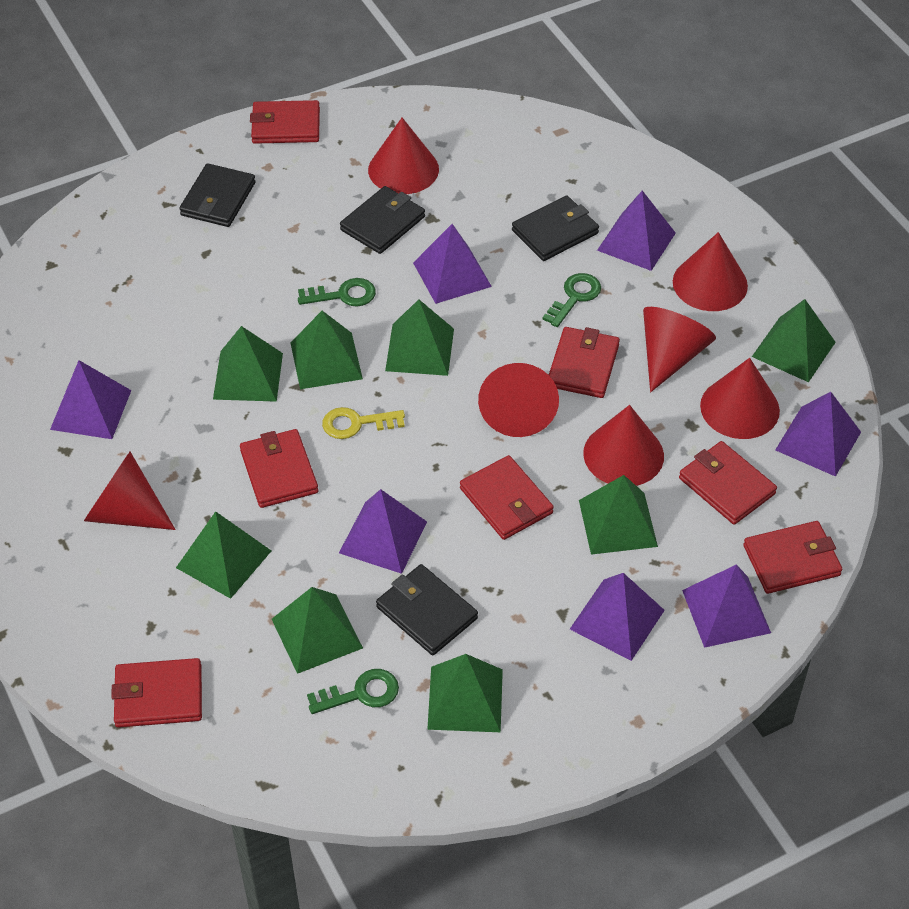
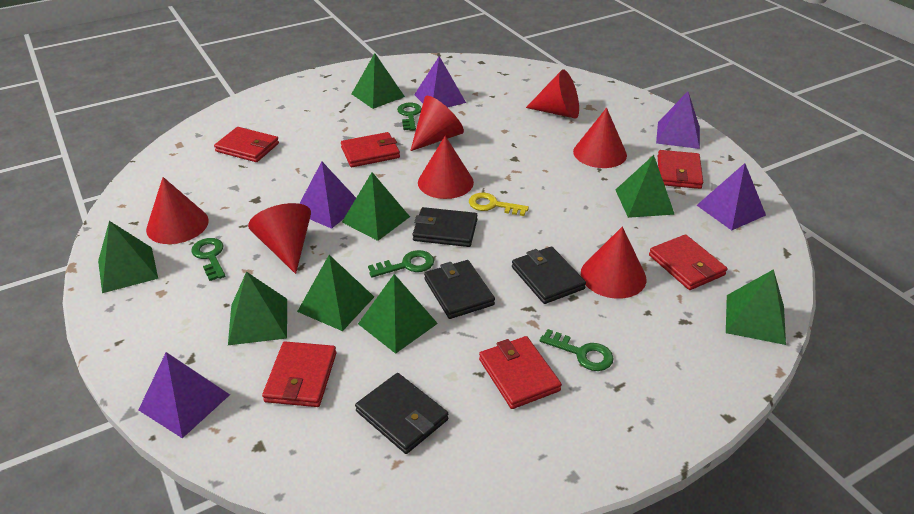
green key: 3 -> 4
purple pyramid: 7 -> 5
red wallet: 7 -> 6

